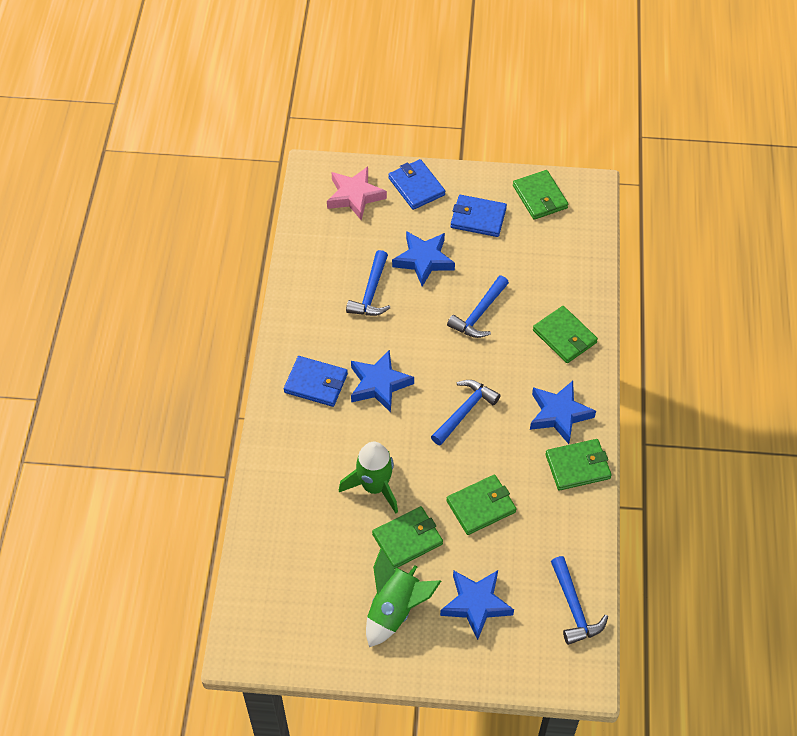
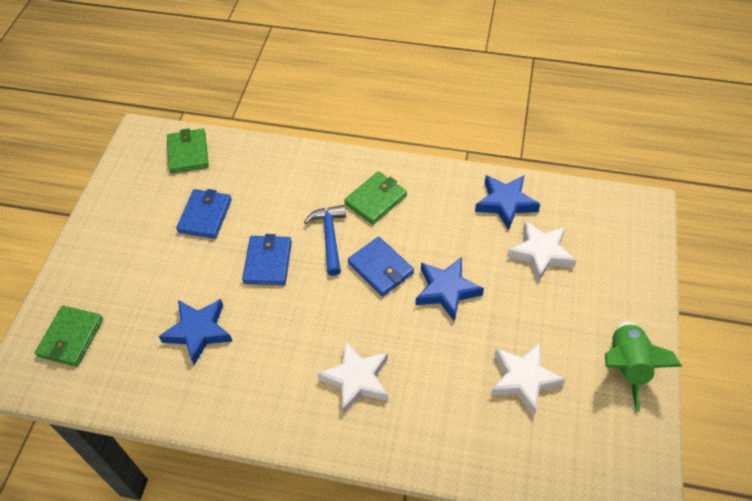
blue hammer: 4 -> 1
blue star: 4 -> 3
green rocket: 2 -> 1
green wallet: 5 -> 3
pink star: 1 -> 0
white star: 0 -> 3

